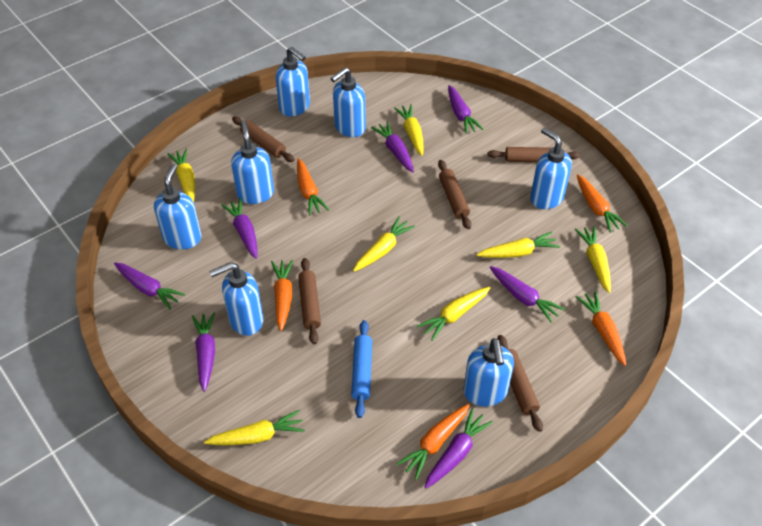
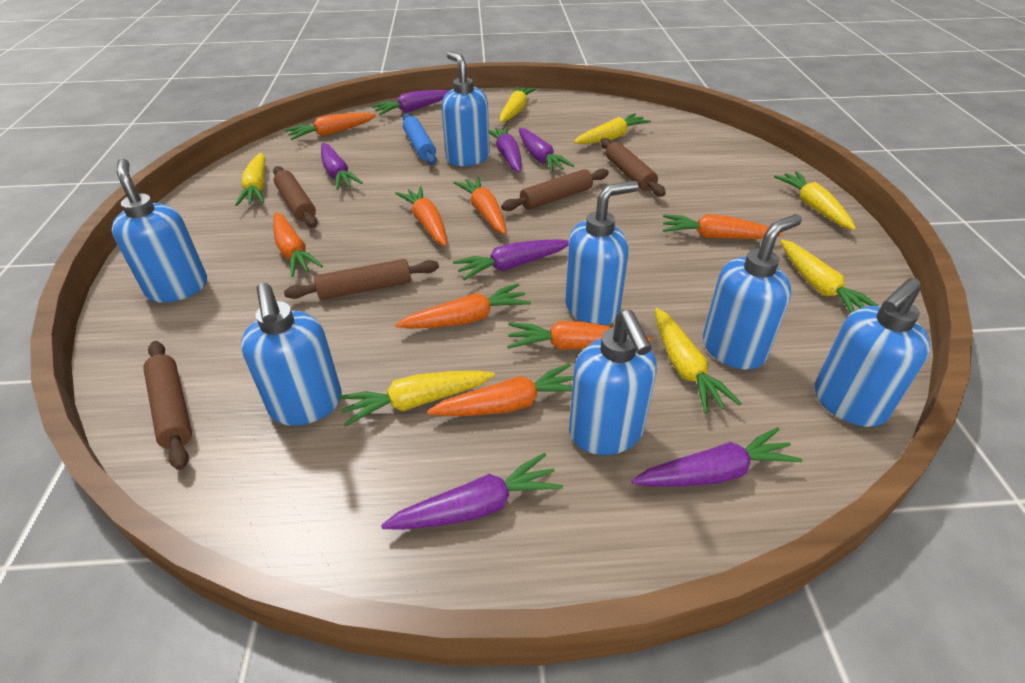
orange carrot: 5 -> 8

